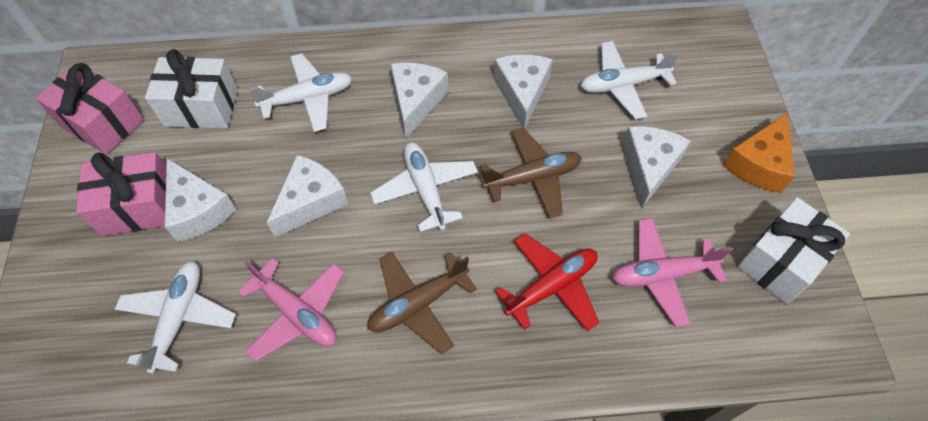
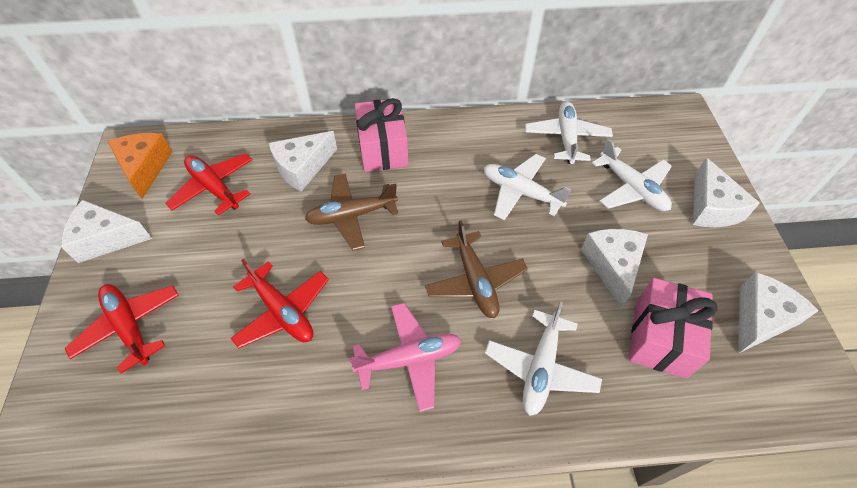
pink plane: 2 -> 1
red plane: 1 -> 3
white gift: 2 -> 0

